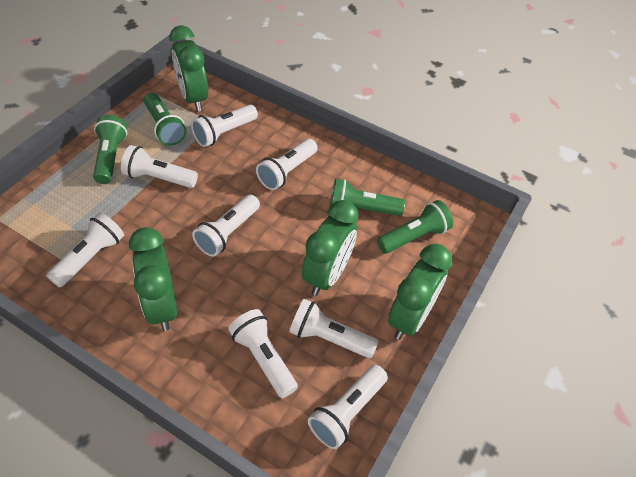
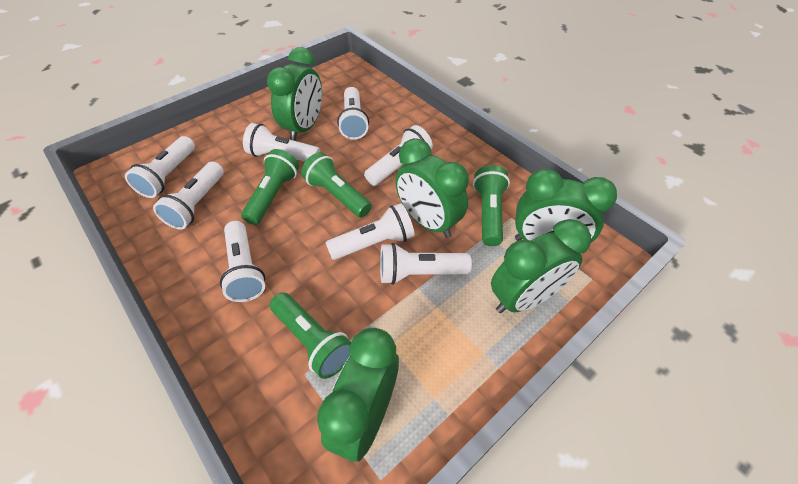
green clock: 4 -> 5

